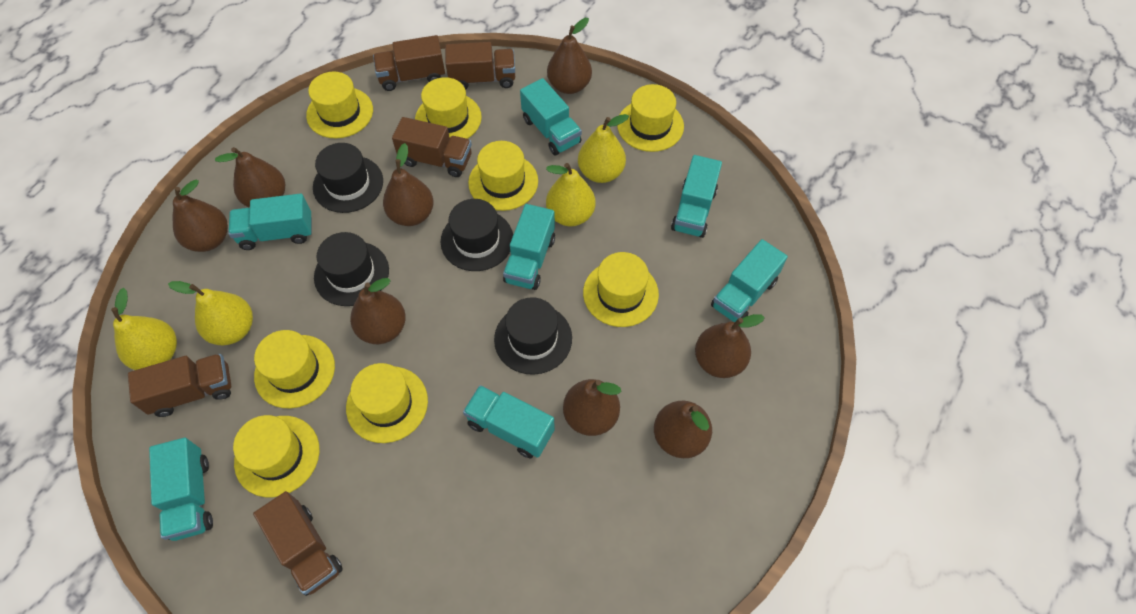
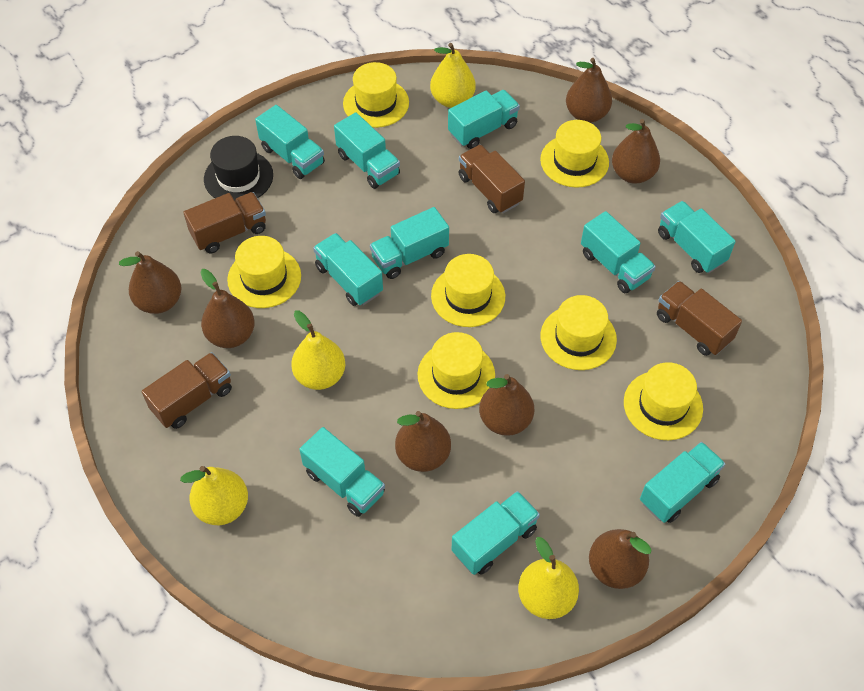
black hat: 4 -> 1
brown pear: 8 -> 7
brown truck: 5 -> 4
turquoise truck: 7 -> 10
yellow hat: 8 -> 7

